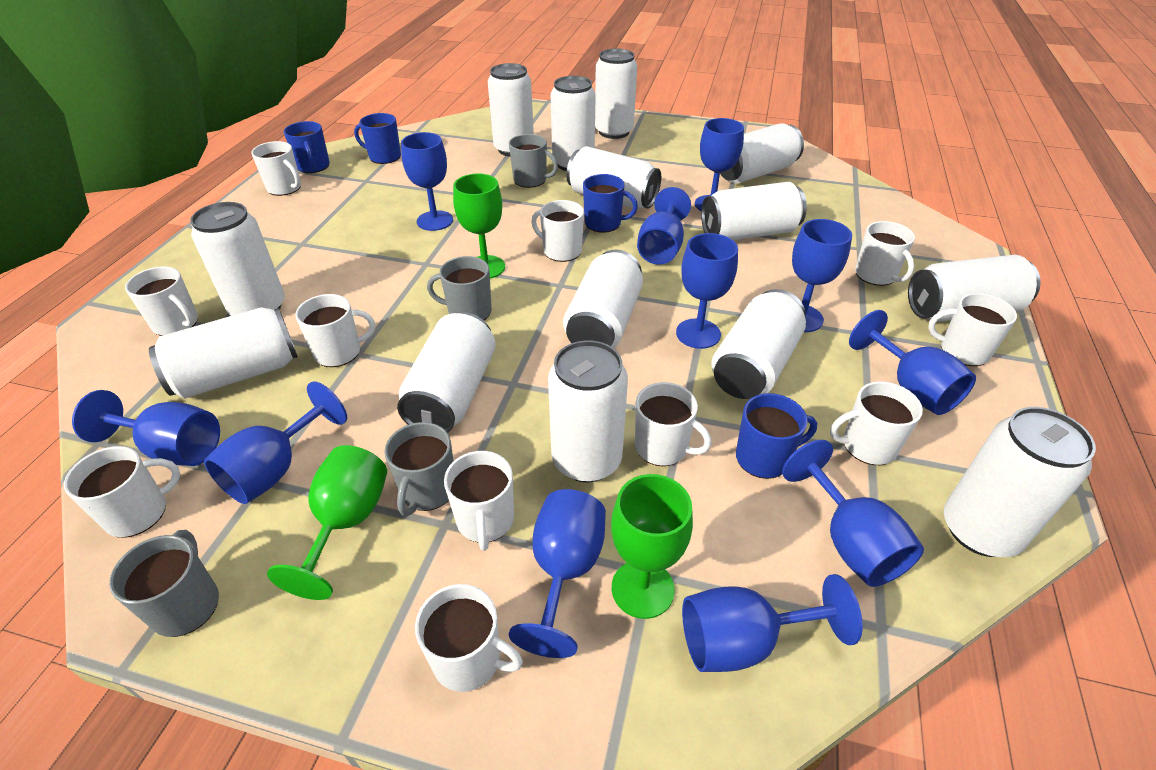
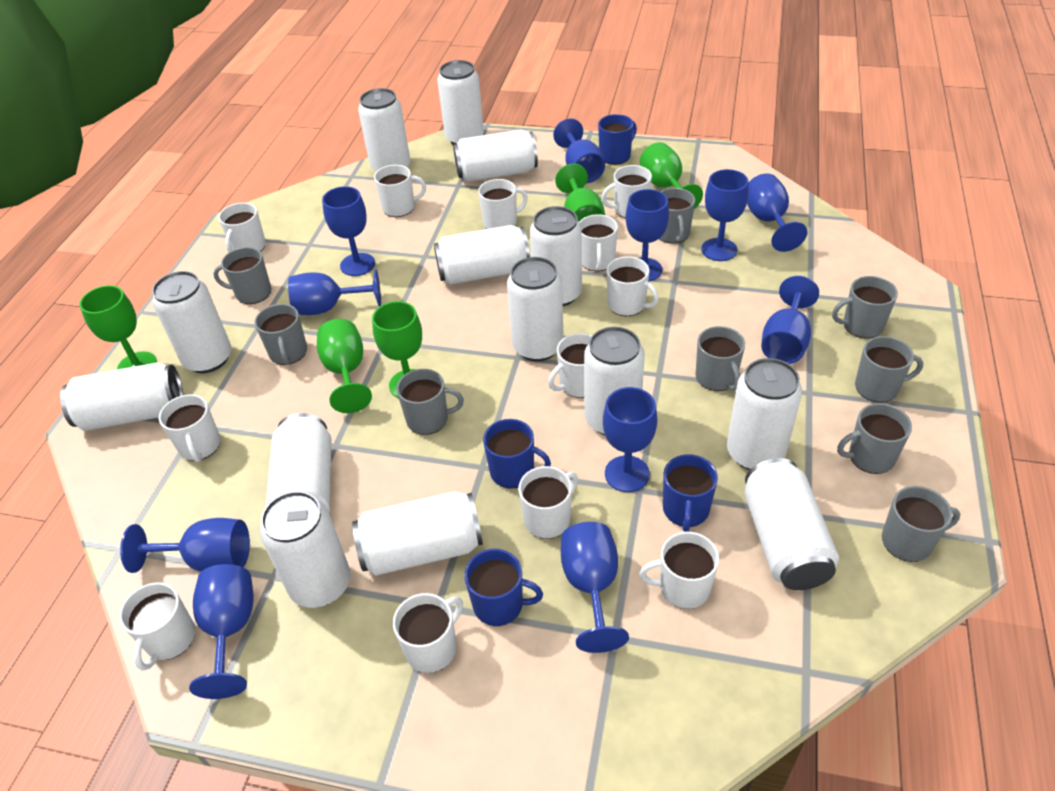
green goblet: 3 -> 5
grey mug: 4 -> 9
white mug: 11 -> 12

